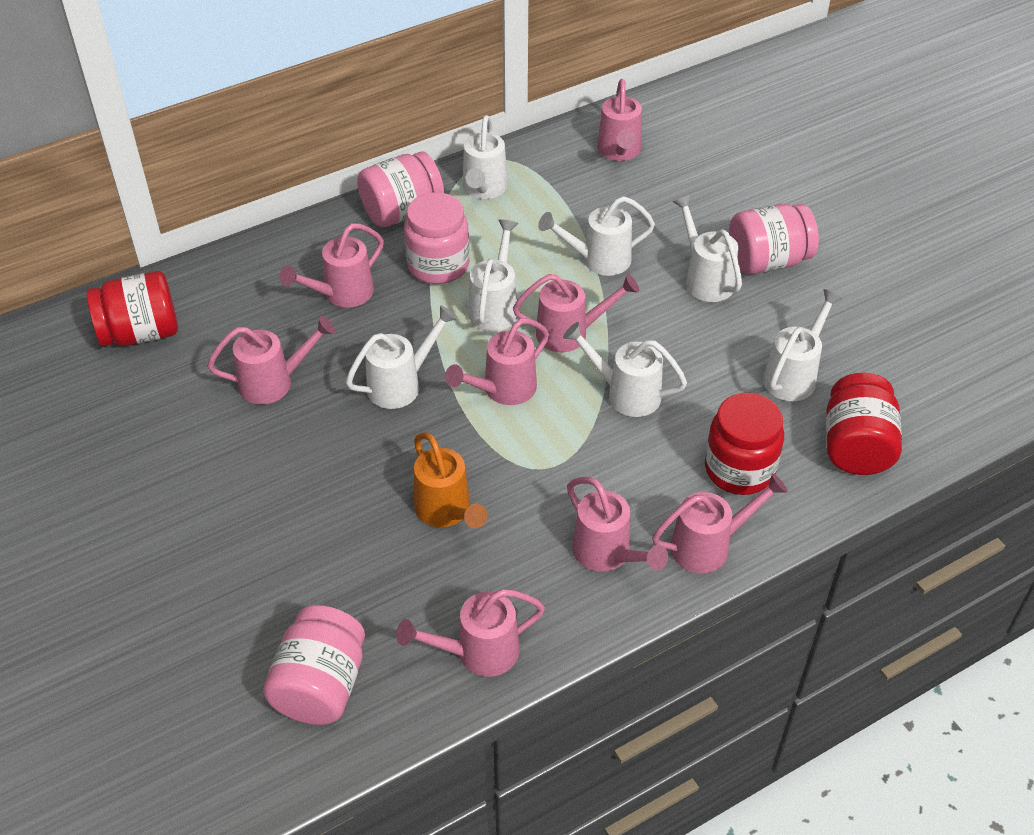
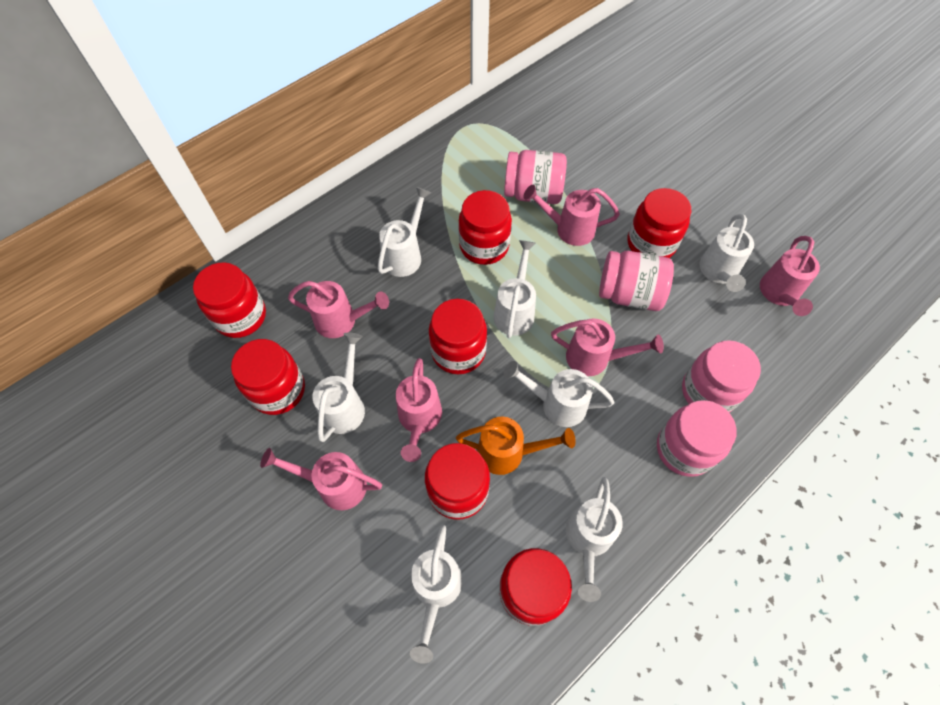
pink watering can: 8 -> 6
red jar: 3 -> 7

